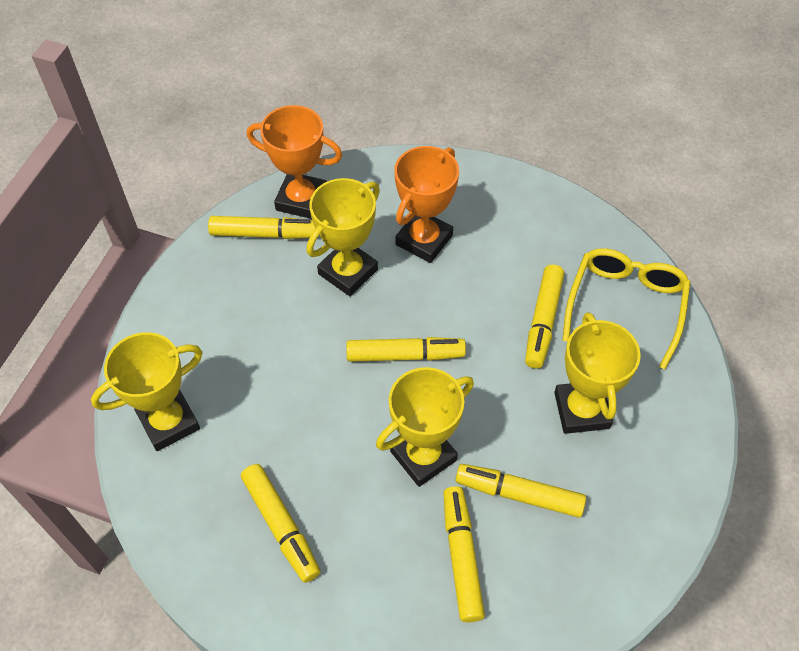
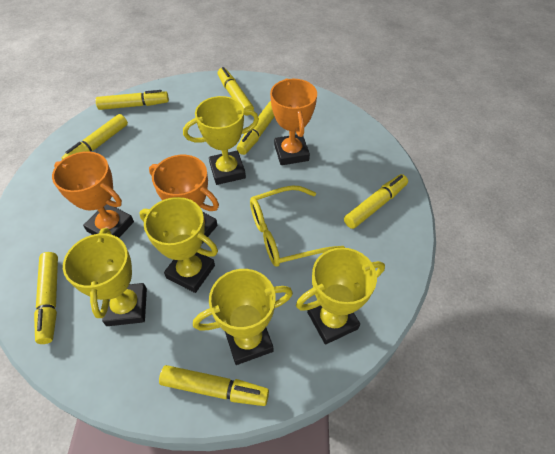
orange trophy: 2 -> 3
yellow marker: 6 -> 7
yellow trophy: 4 -> 5

